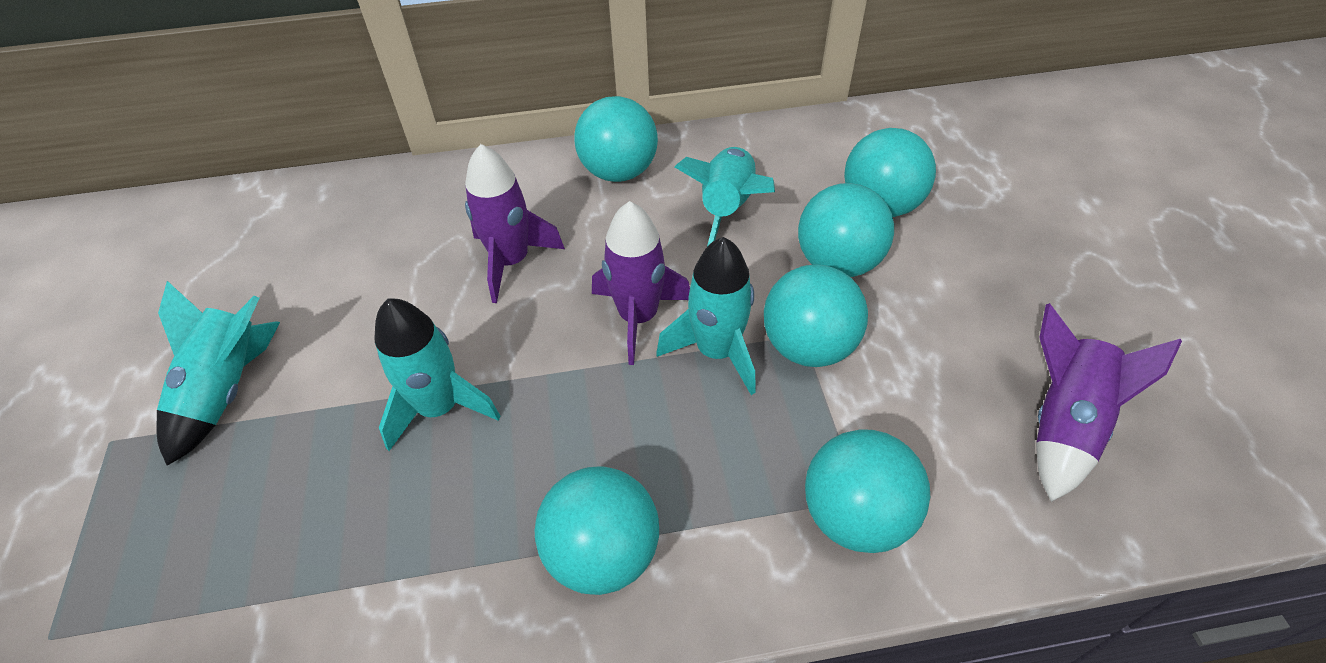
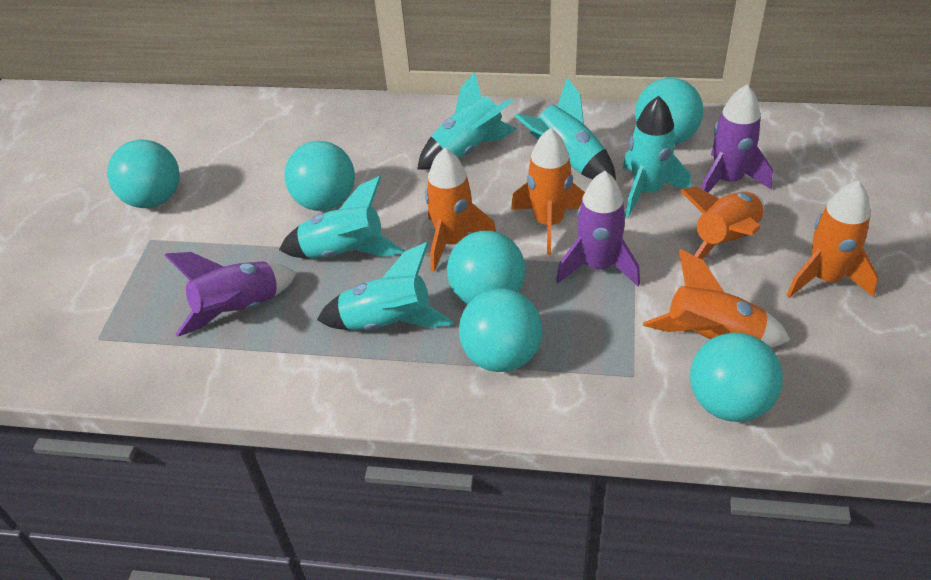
orange rocket: 0 -> 5
turquoise rocket: 4 -> 5

